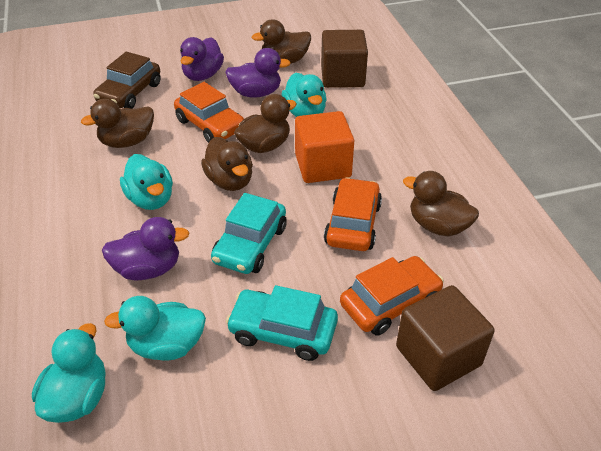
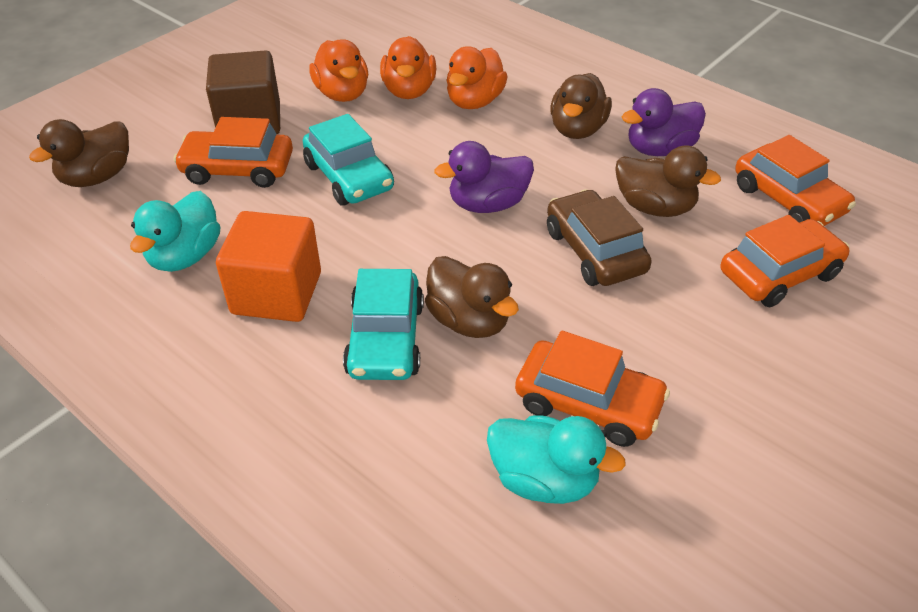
brown cube: 2 -> 1
brown duck: 5 -> 4
orange car: 3 -> 4
orange duck: 0 -> 3
purple duck: 3 -> 2
turquoise duck: 4 -> 2

